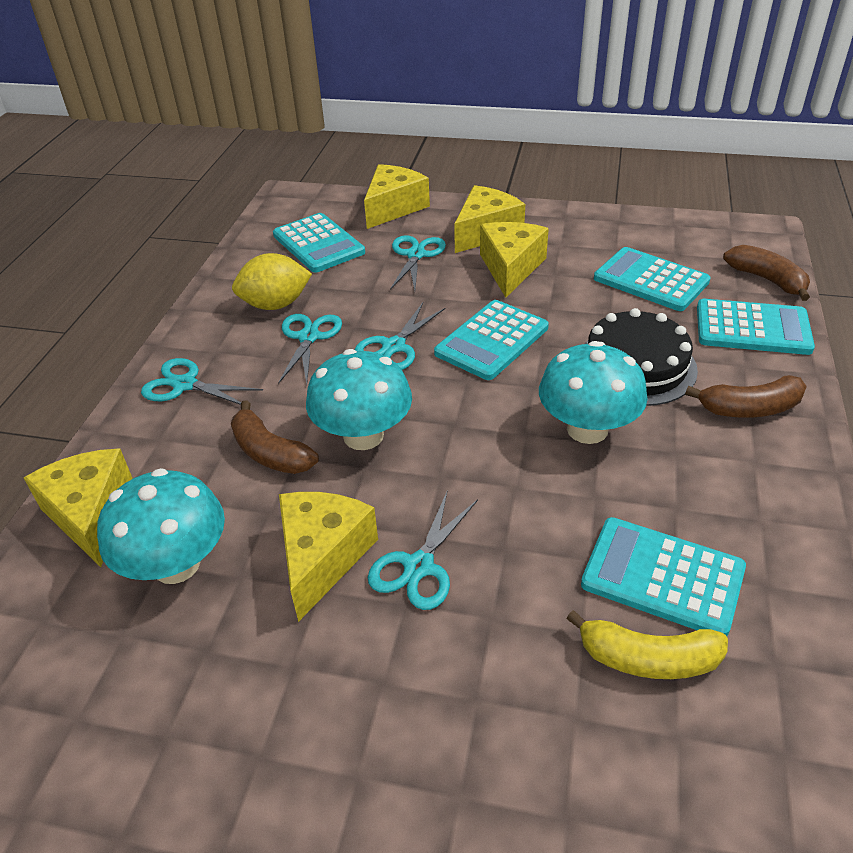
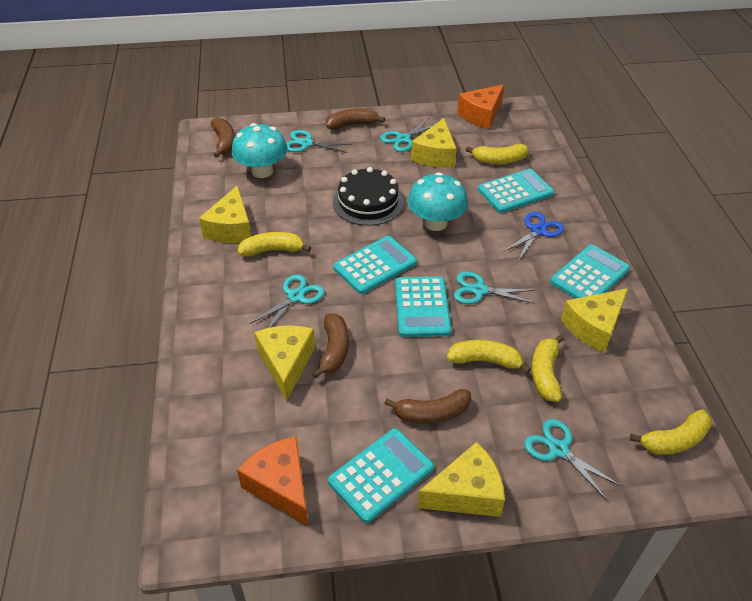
blue scissors: 0 -> 1
brown banana: 3 -> 4
orange cheese: 0 -> 2
turquoise mushroom: 3 -> 2
yellow banana: 1 -> 5
yellow lemon: 1 -> 0

